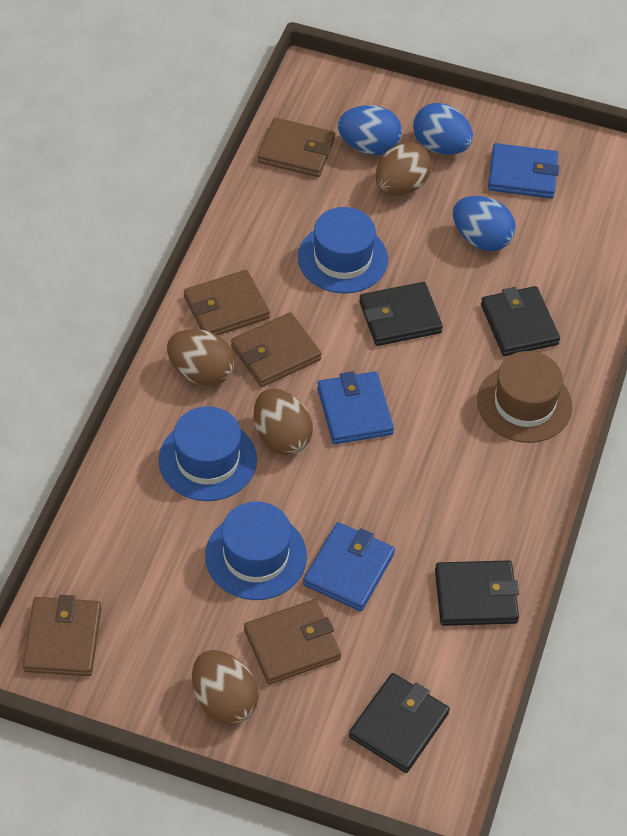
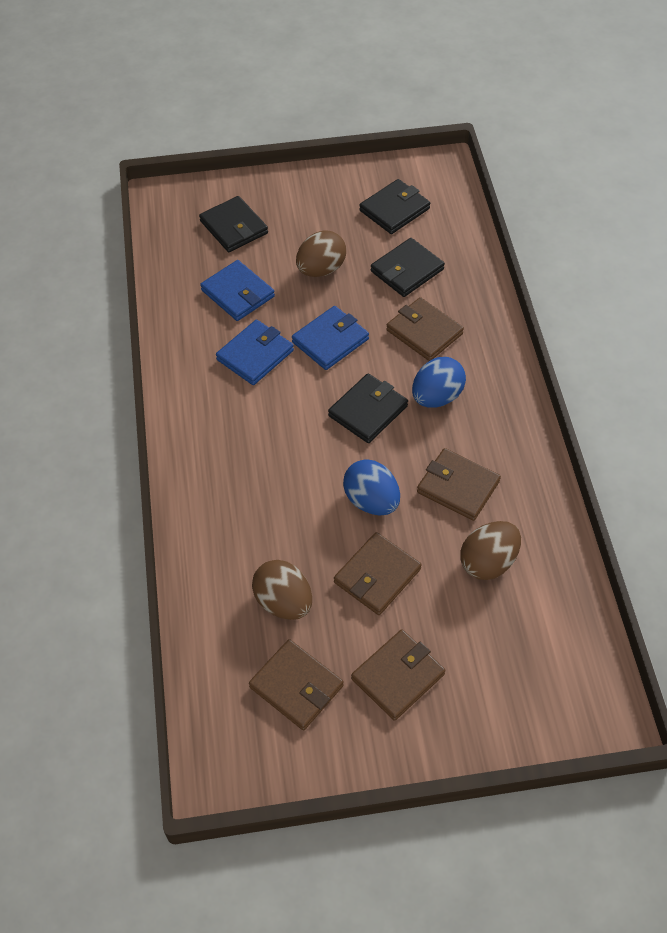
blue egg: 3 -> 2
blue hat: 3 -> 0
brown egg: 4 -> 3
brown hat: 1 -> 0

